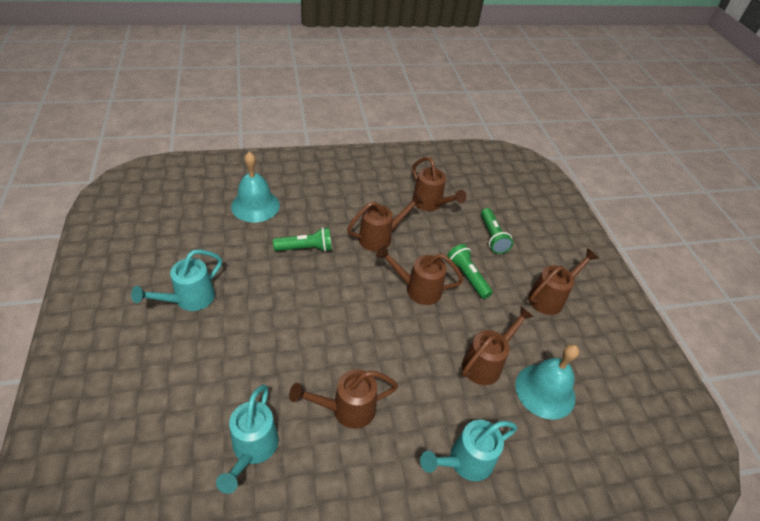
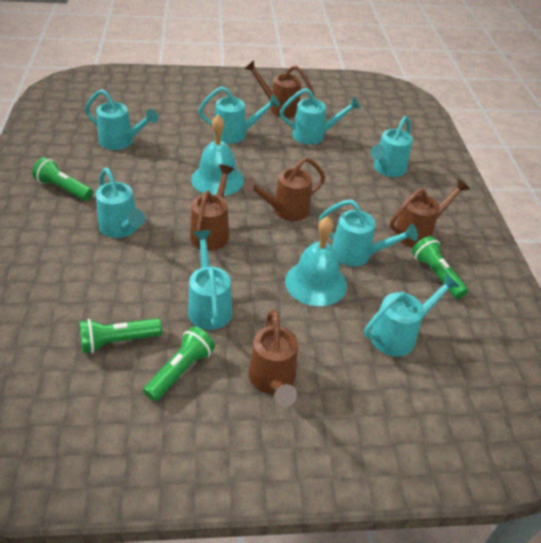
brown watering can: 6 -> 5
green flashlight: 3 -> 4
turquoise watering can: 3 -> 8

